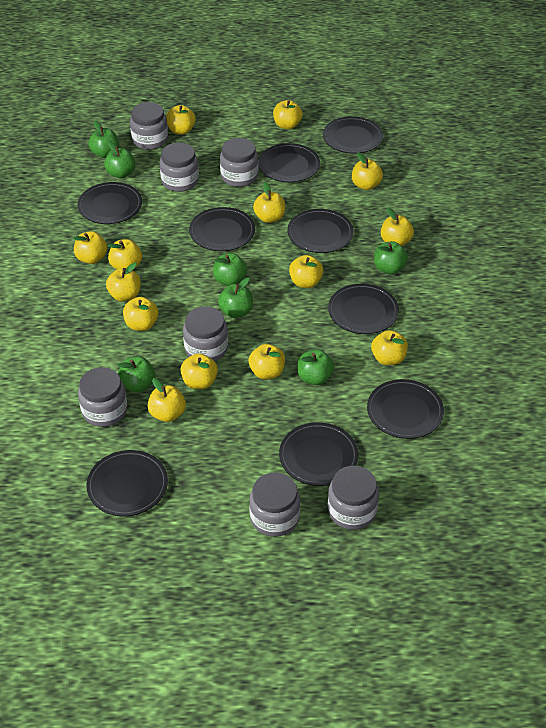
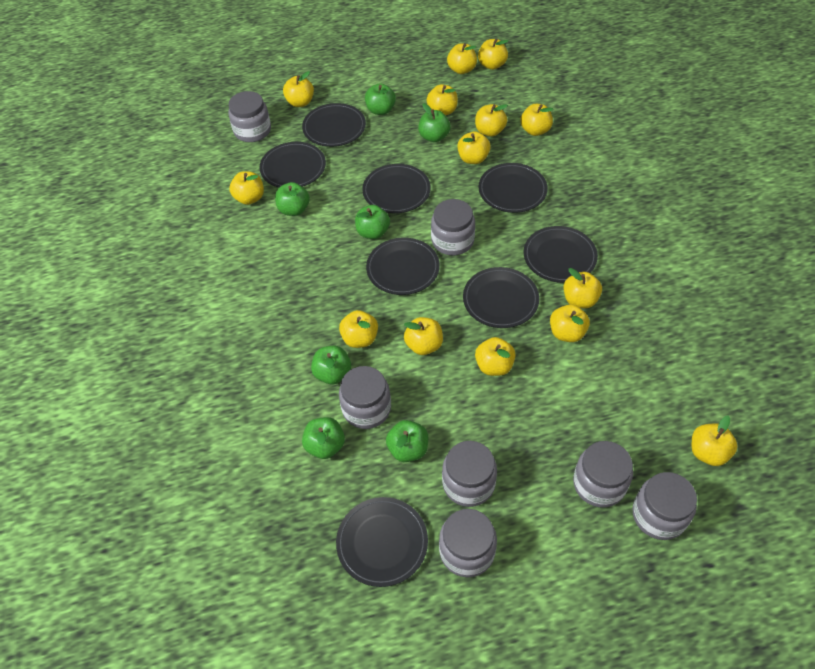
black plate: 9 -> 8

